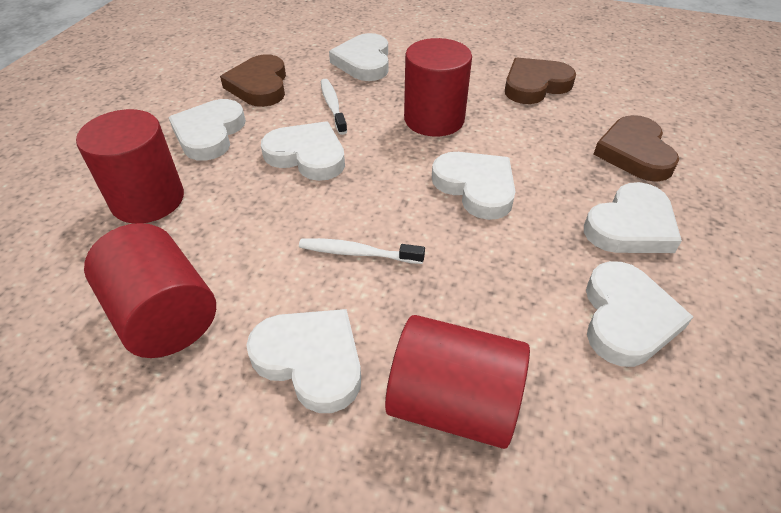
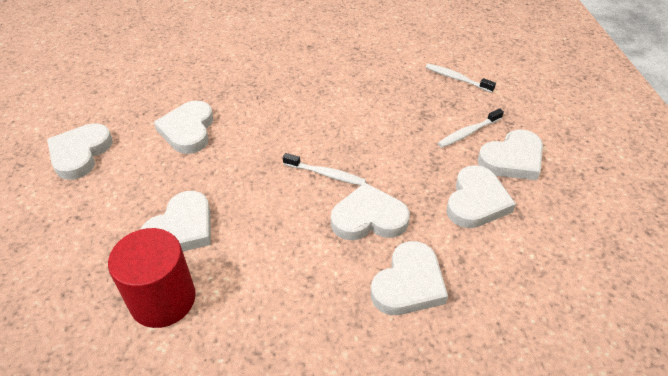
brown heart: 3 -> 0
red cylinder: 4 -> 1
white toothbrush: 2 -> 3

